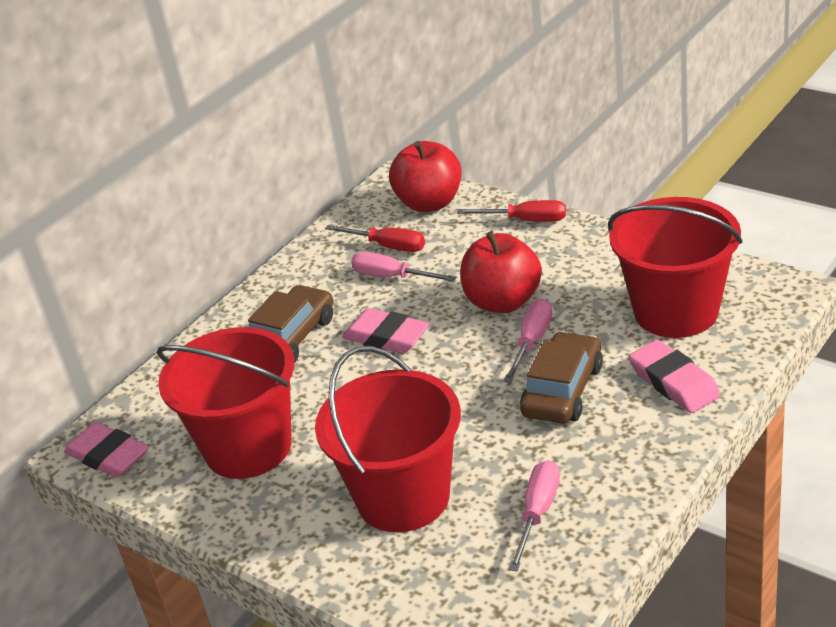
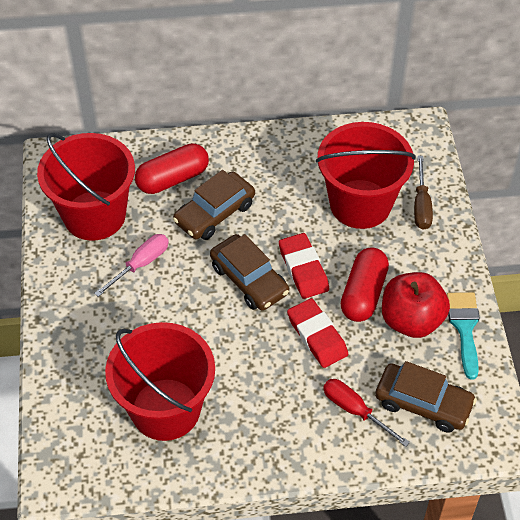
brown car: 2 -> 3
brown screwdriver: 0 -> 1
pink eraser: 3 -> 0
pink screwdriver: 3 -> 1
red apple: 2 -> 1
red capsule: 0 -> 2
red eraser: 0 -> 2
red screwdriver: 2 -> 1
turquoise brush: 0 -> 1

